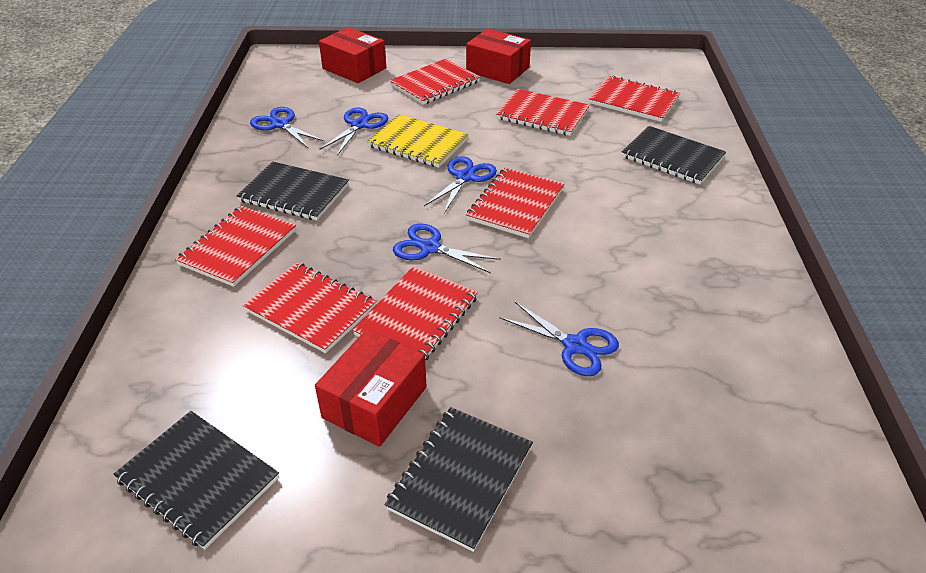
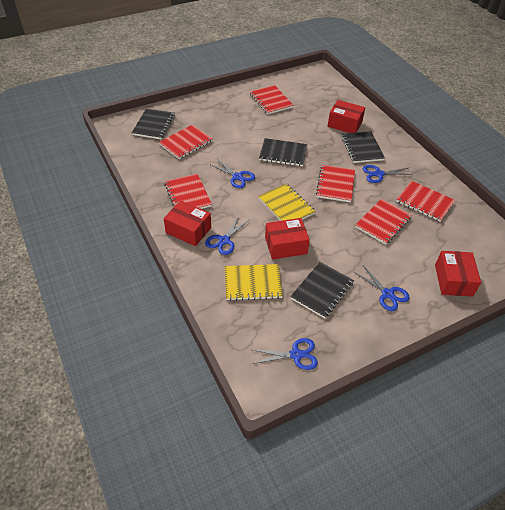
red box: 3 -> 4
red notebook: 7 -> 6
yellow notebook: 1 -> 2

